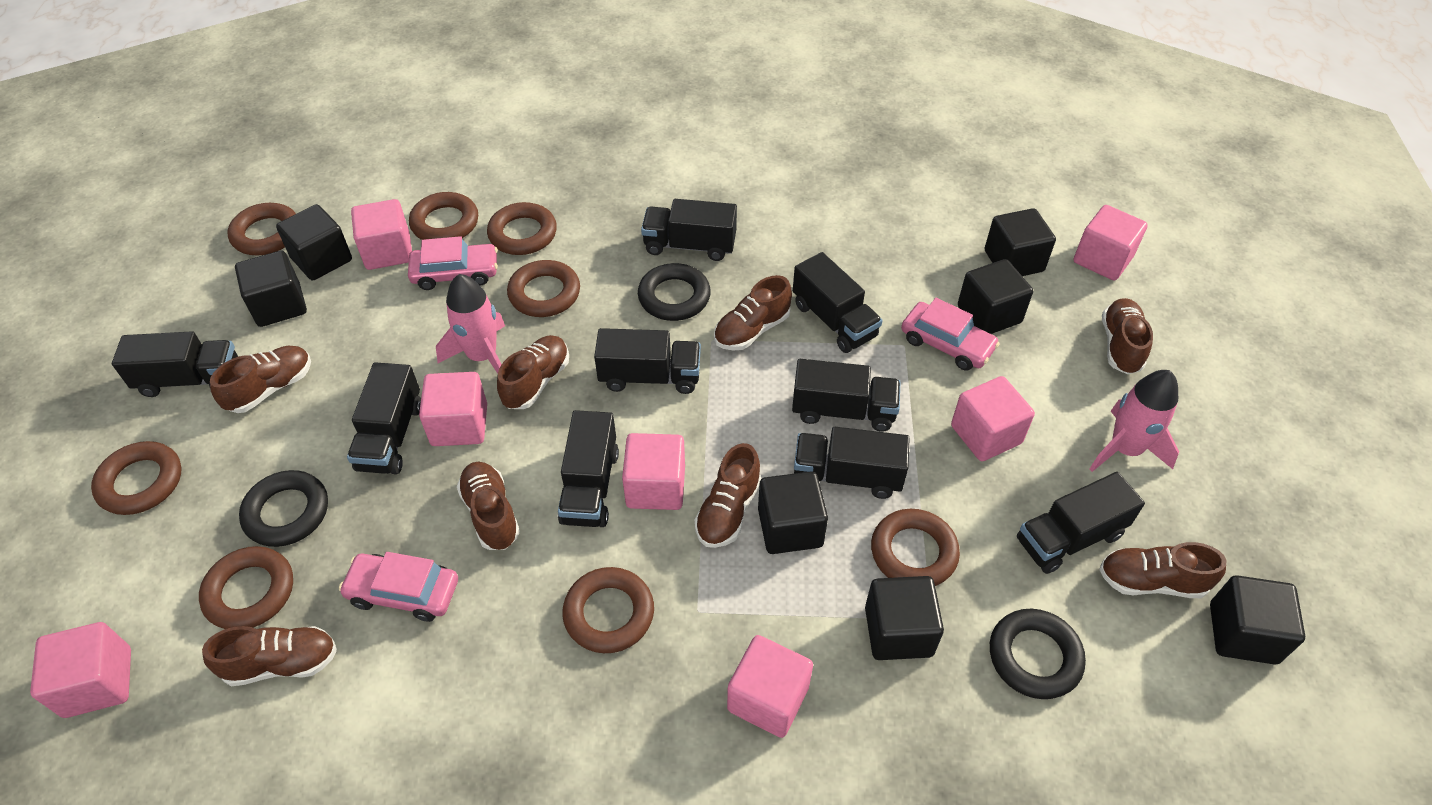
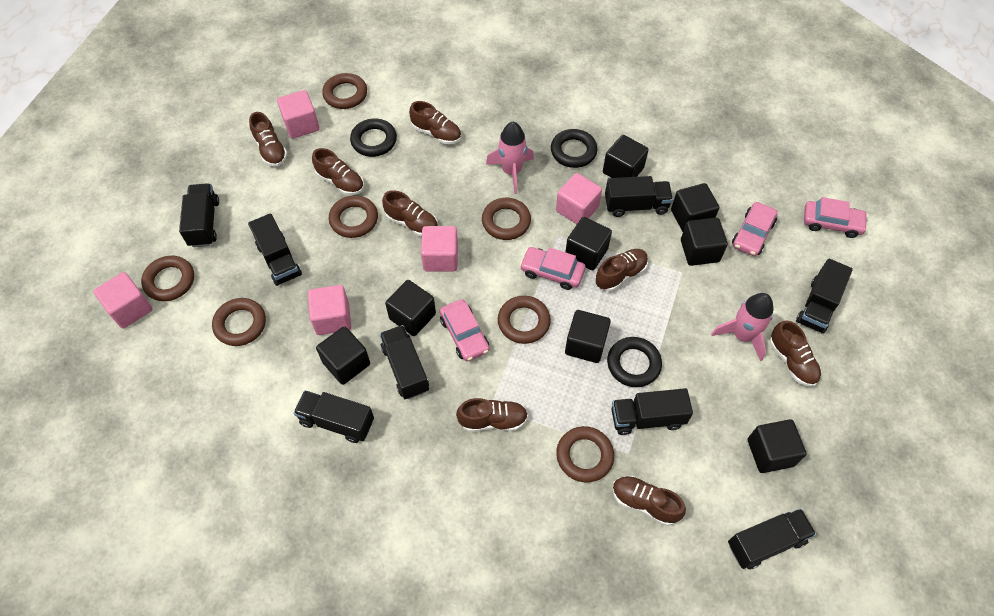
black cube: 7 -> 8
black truck: 9 -> 8
brown ring: 8 -> 7
pink car: 3 -> 4
pink cube: 7 -> 5

